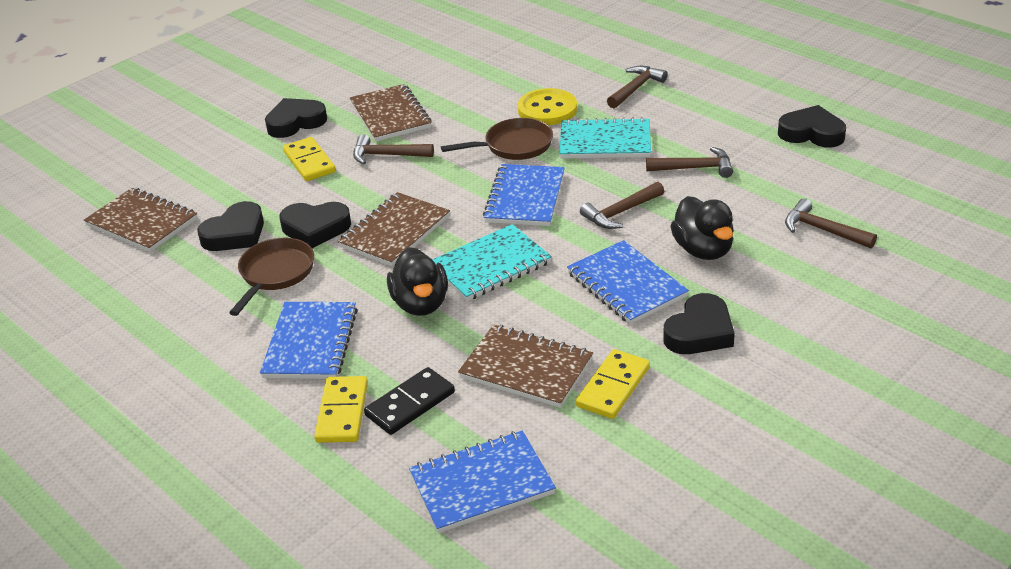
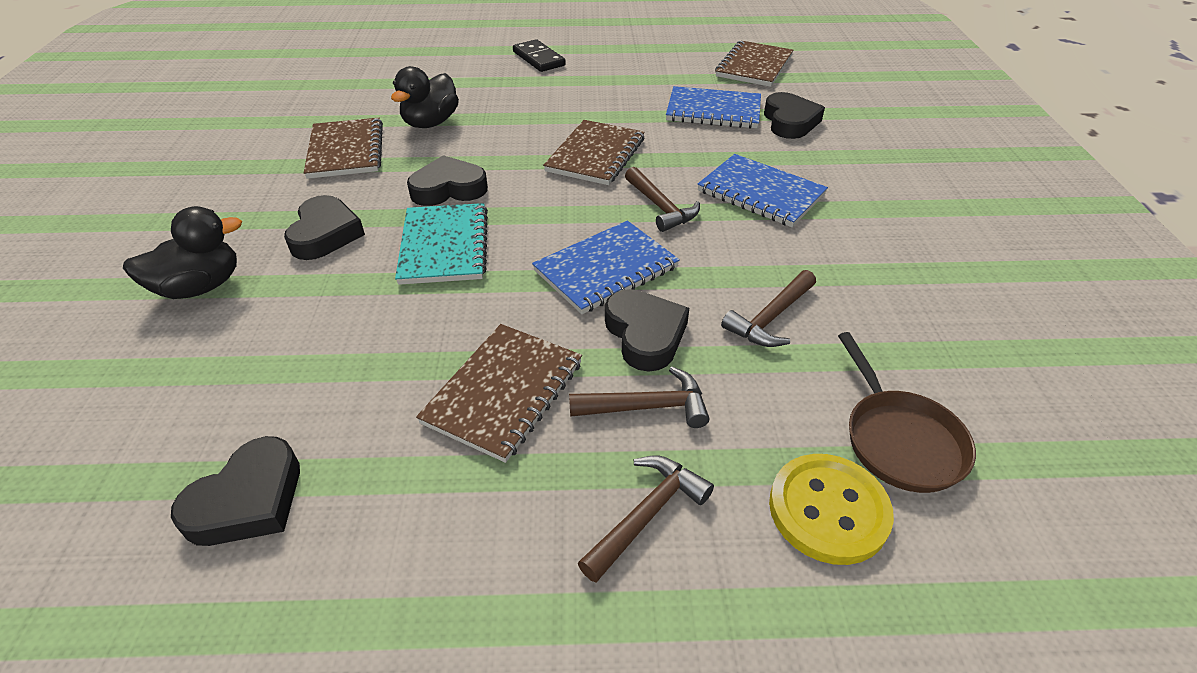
blue notebook: 4 -> 3
brown hammer: 5 -> 4
brown pan: 2 -> 1
turquoise notebook: 2 -> 1
yellow domino: 3 -> 0

